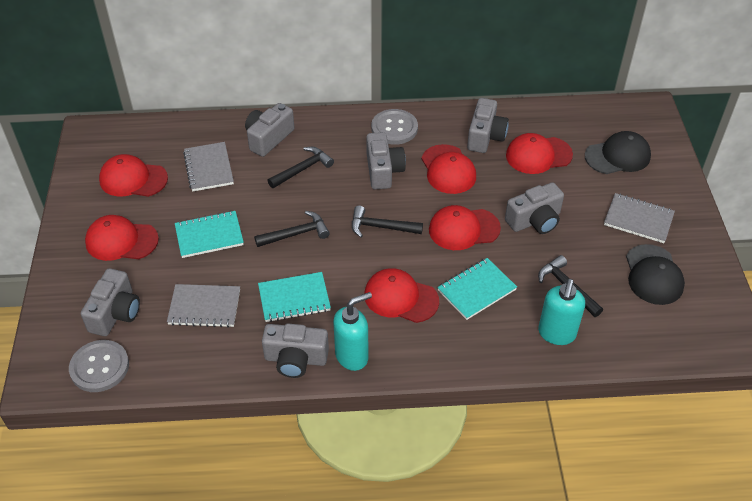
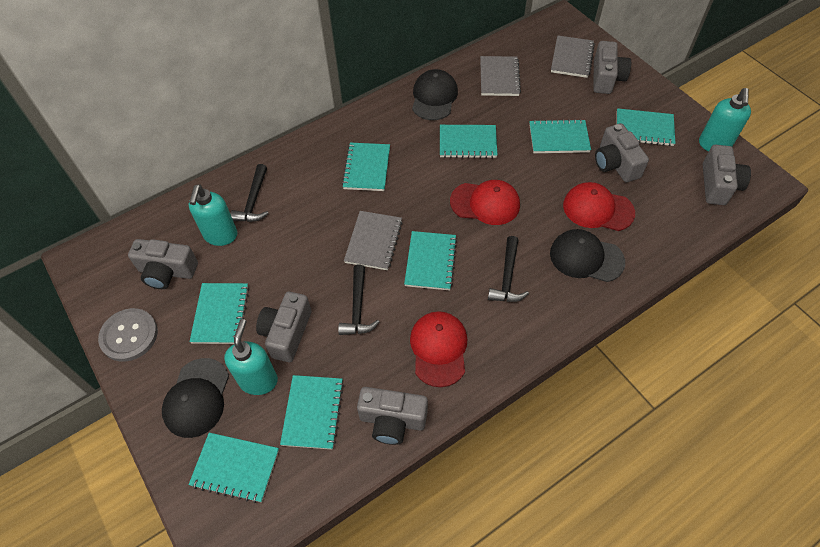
black cap: 2 -> 3
black hammer: 4 -> 3
grey button: 2 -> 1
red cap: 6 -> 3
turquoise notebook: 3 -> 8
turquoise soap dispenser: 2 -> 3

